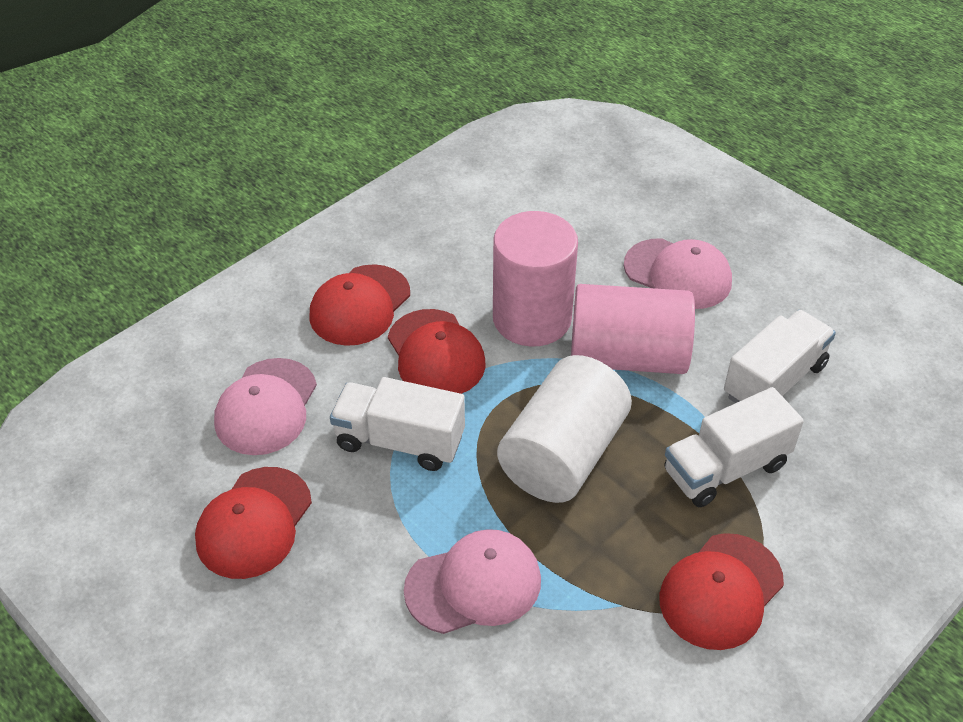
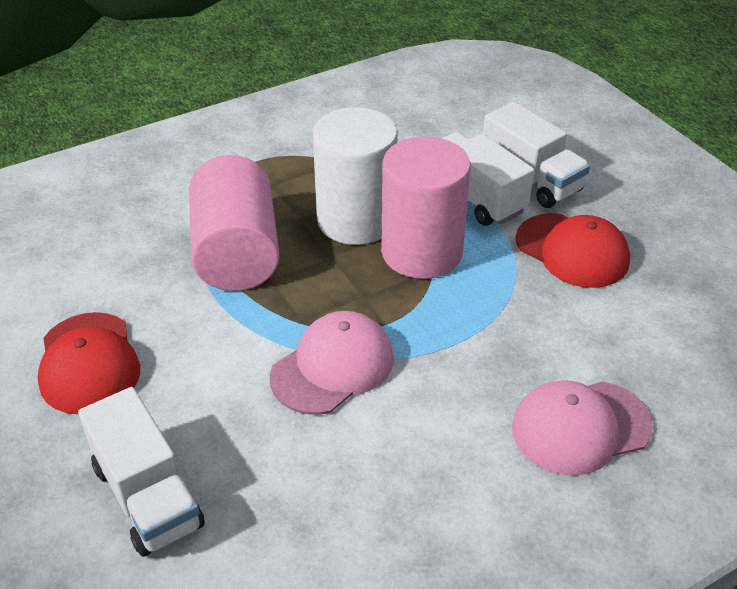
pink cap: 3 -> 2
red cap: 4 -> 2

